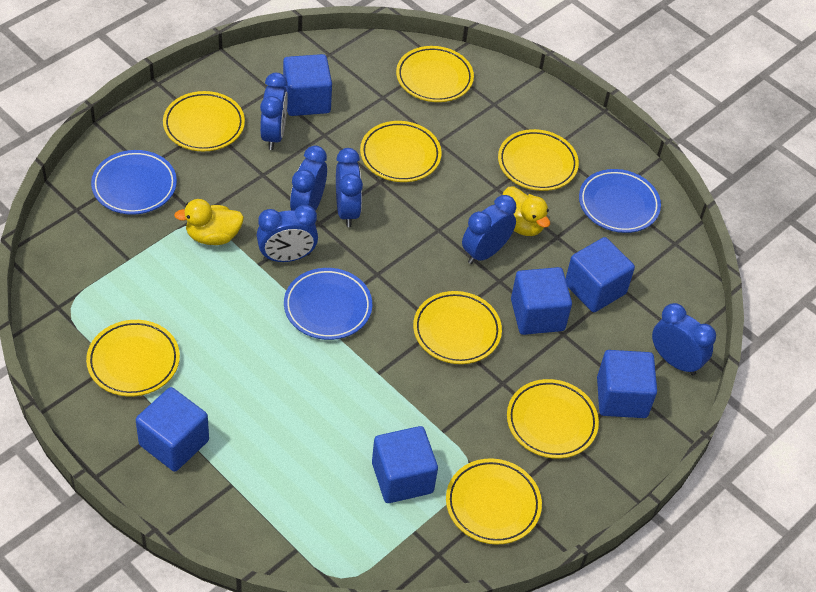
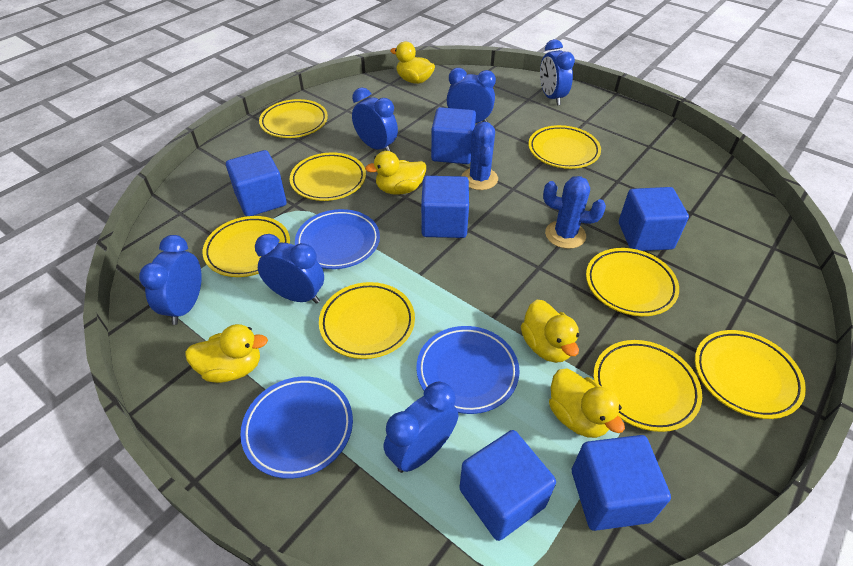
blue cactus: 0 -> 2
yellow duck: 2 -> 5

